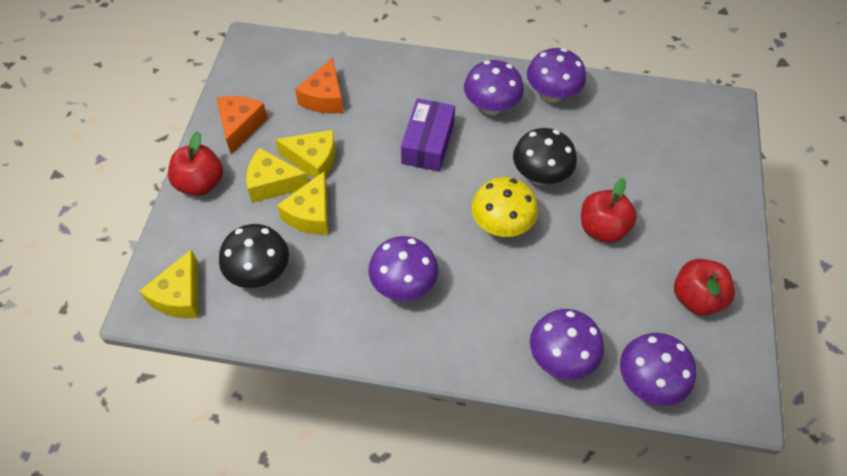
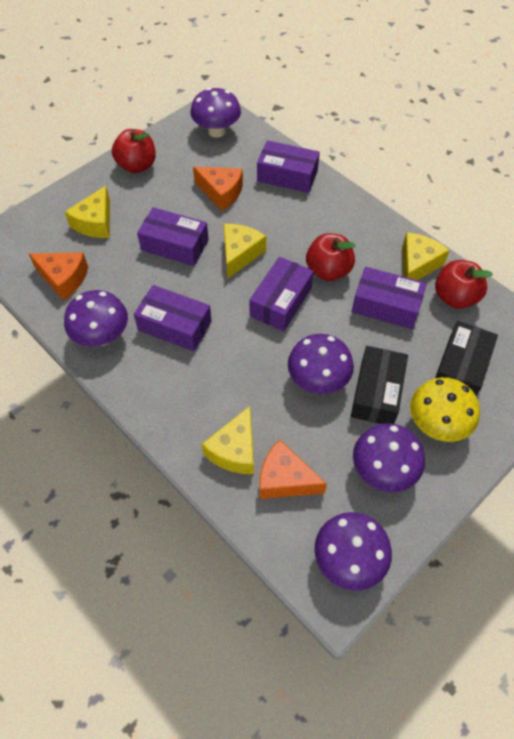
black box: 0 -> 2
black mushroom: 2 -> 0
orange cheese: 2 -> 3
purple box: 1 -> 5

